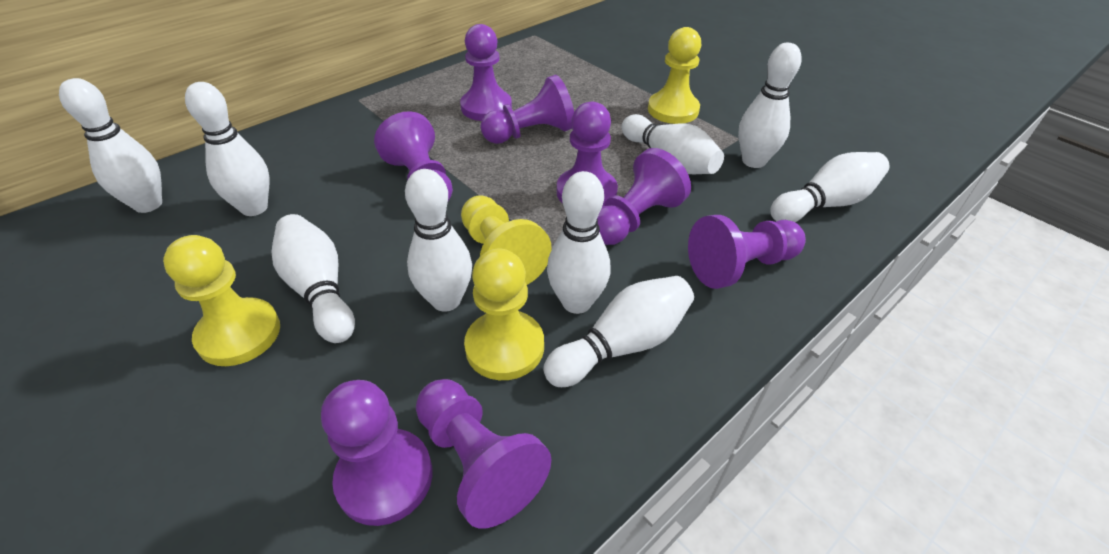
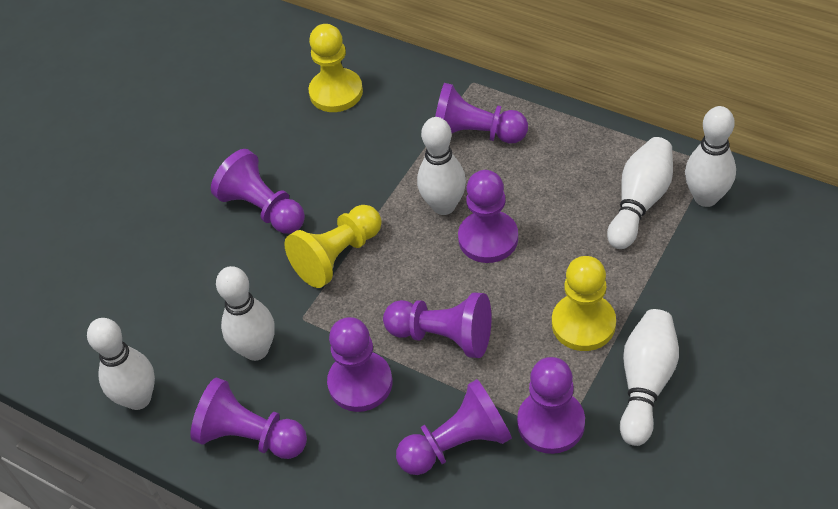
white bowling pin: 9 -> 6
yellow pawn: 4 -> 3

